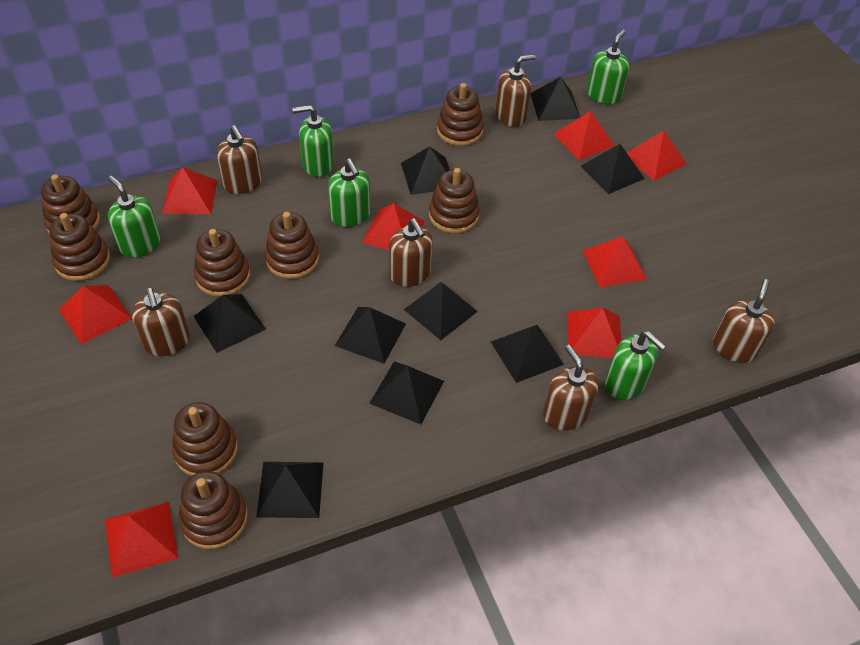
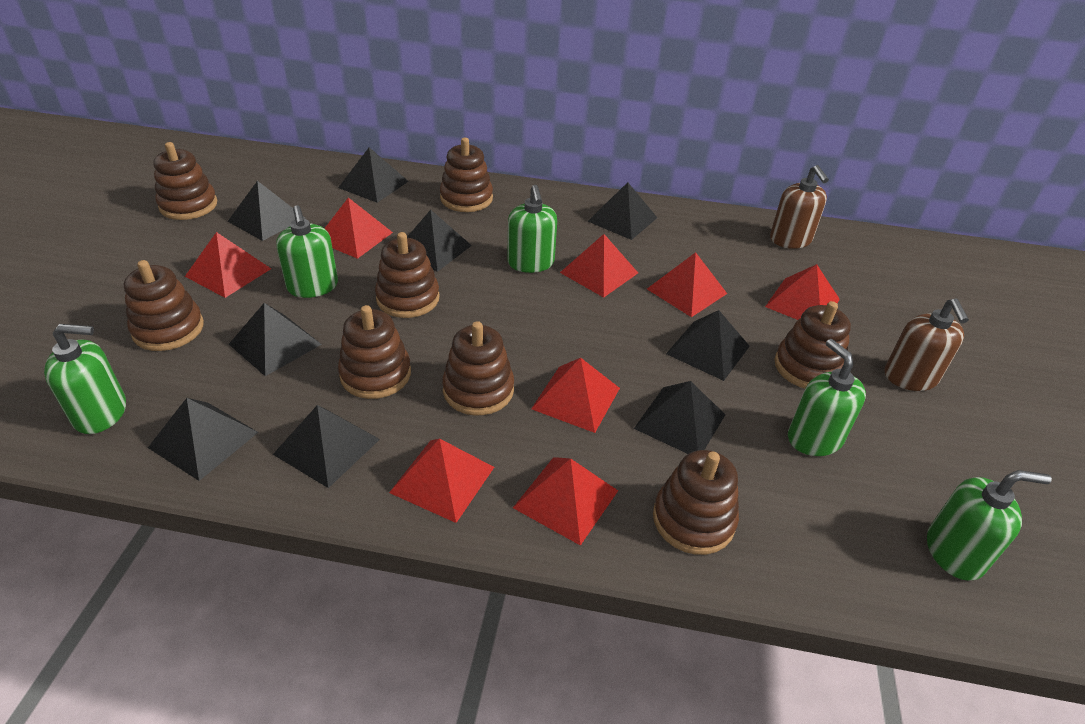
brown soap dispenser: 6 -> 2

